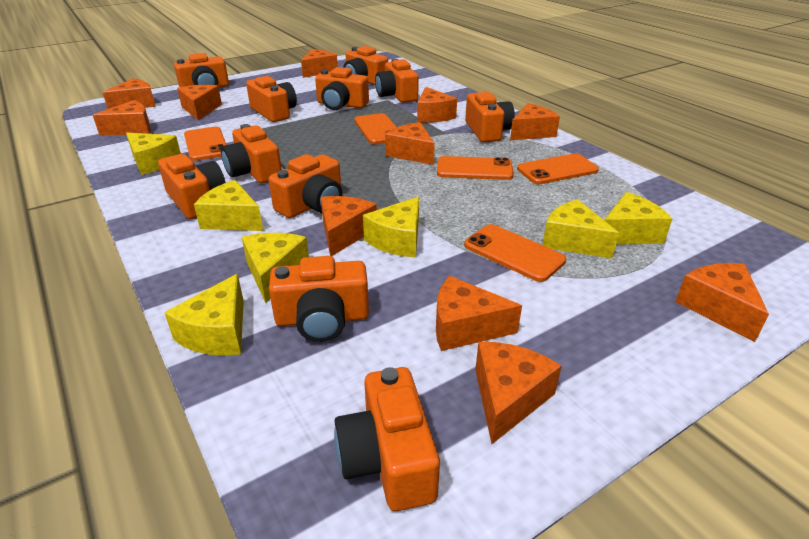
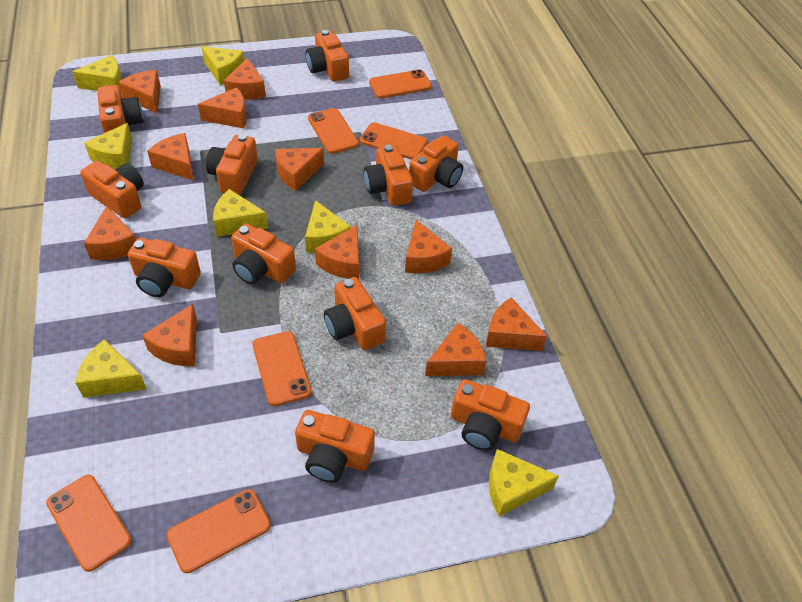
orange phone: 5 -> 6

